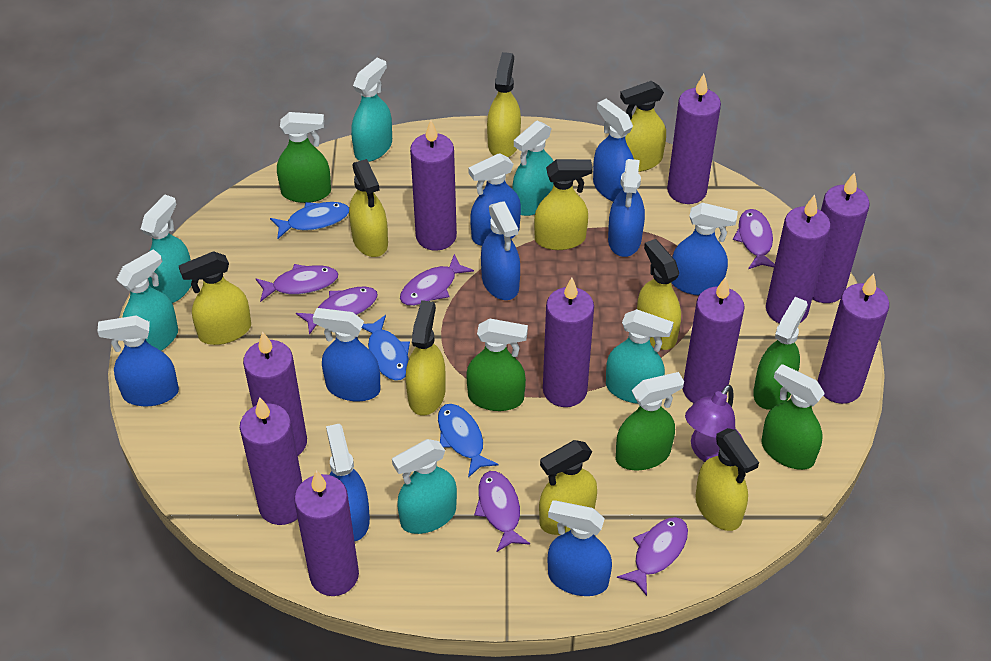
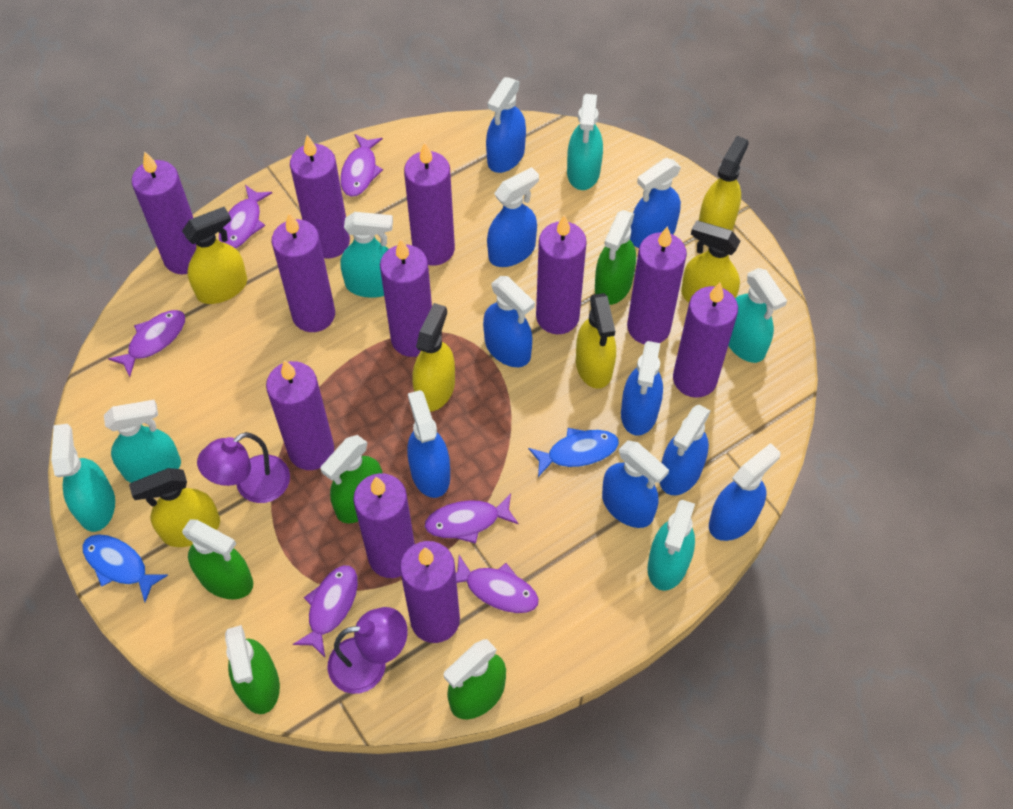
blue fish: 3 -> 2
purple candle: 10 -> 11
purple lamp: 1 -> 2
yellow spray bottle: 9 -> 6

